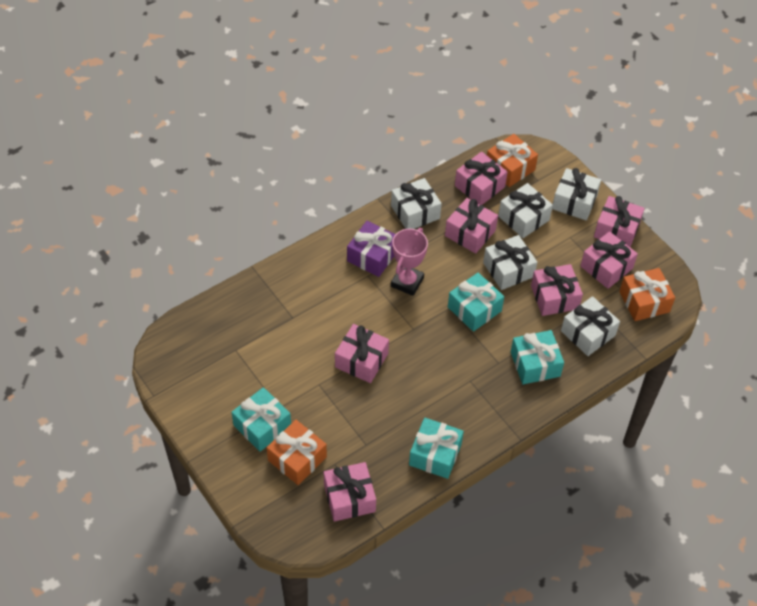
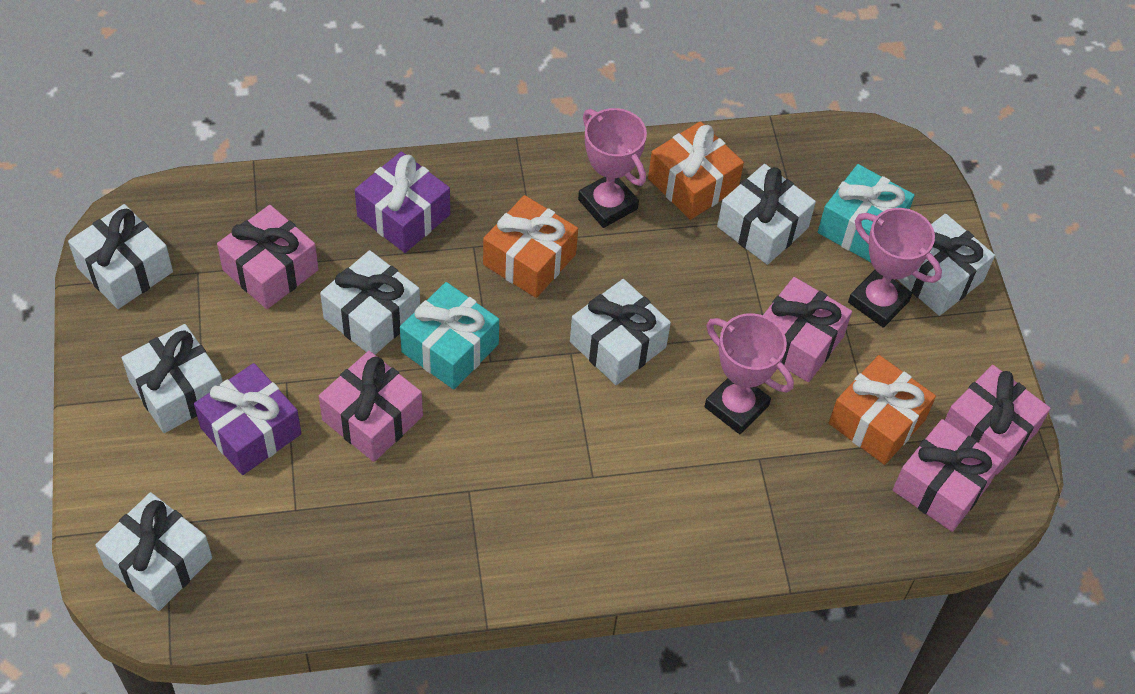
pink gift: 7 -> 5
pink trophy: 1 -> 3
purple gift: 1 -> 2
turquoise gift: 4 -> 2
white gift: 5 -> 7

